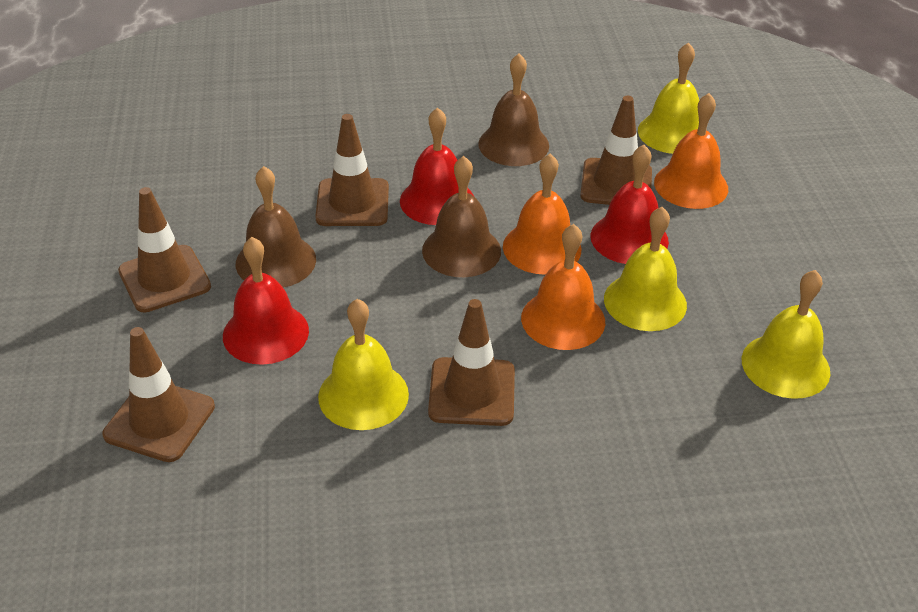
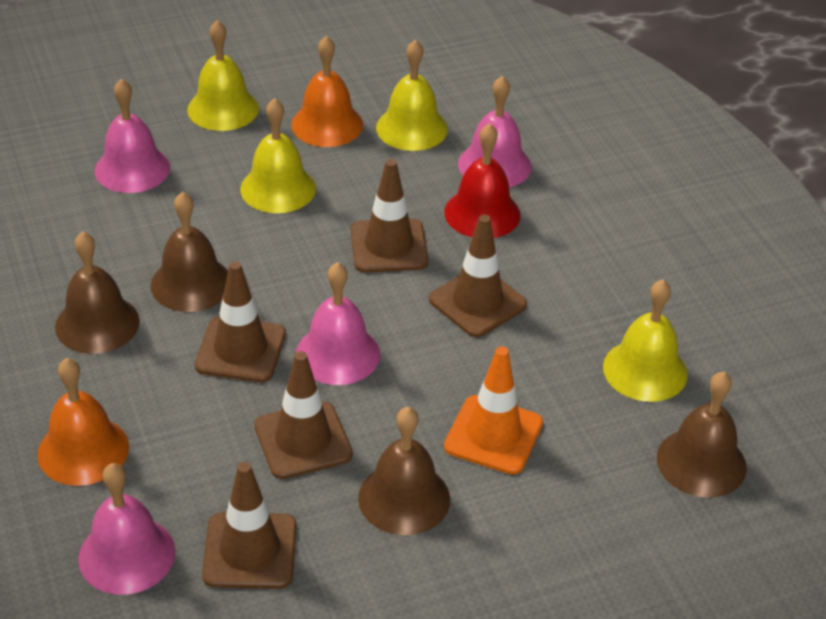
brown bell: 3 -> 4
orange bell: 3 -> 2
orange traffic cone: 0 -> 1
pink bell: 0 -> 4
red bell: 3 -> 1

